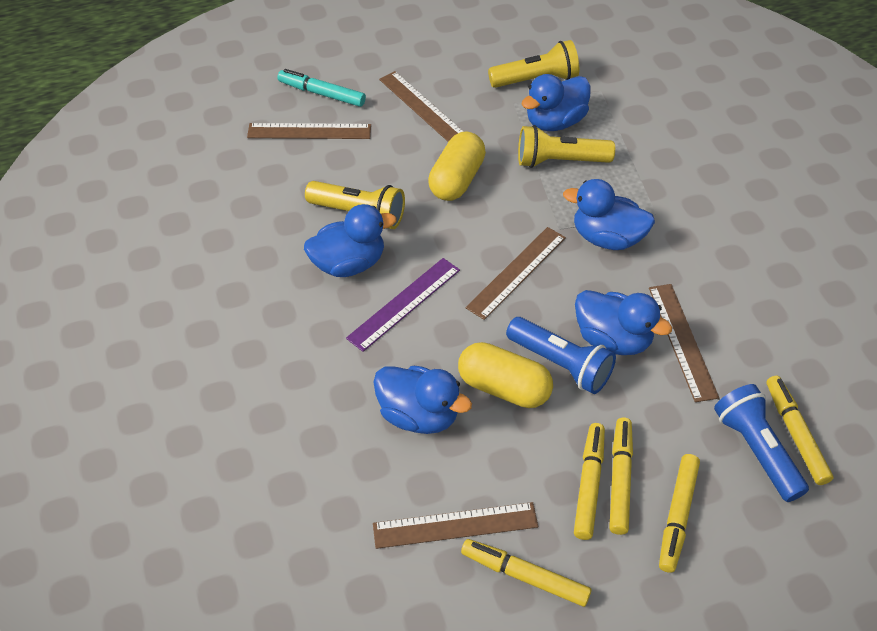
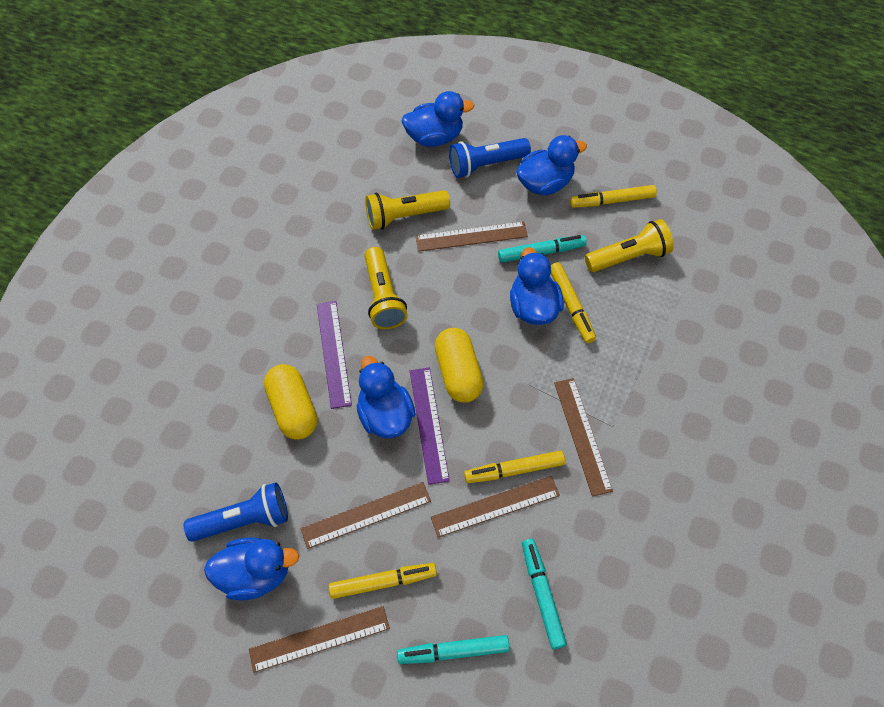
purple ruler: 1 -> 2
turquoise marker: 1 -> 3
yellow marker: 5 -> 4

